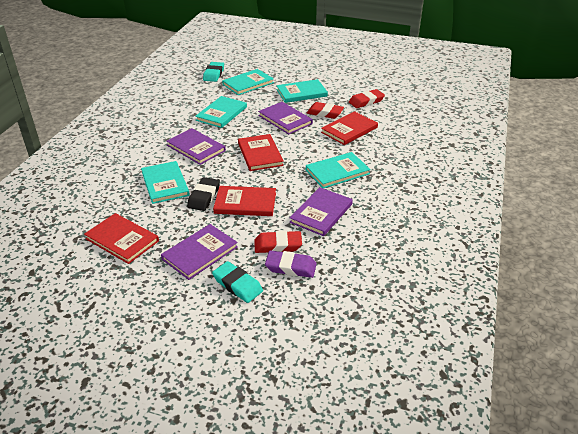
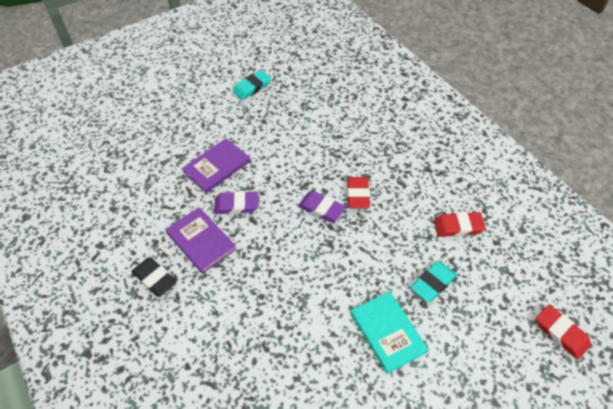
purple book: 4 -> 2
purple eraser: 1 -> 2
red book: 4 -> 0
turquoise book: 5 -> 1

